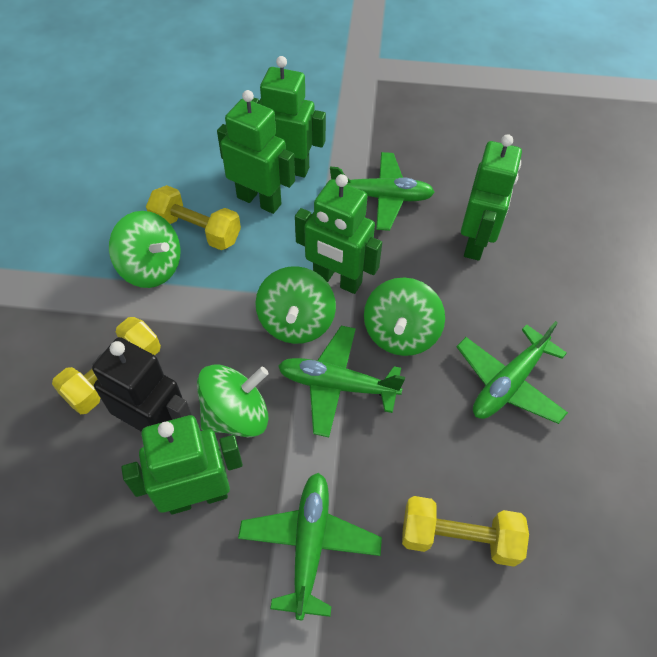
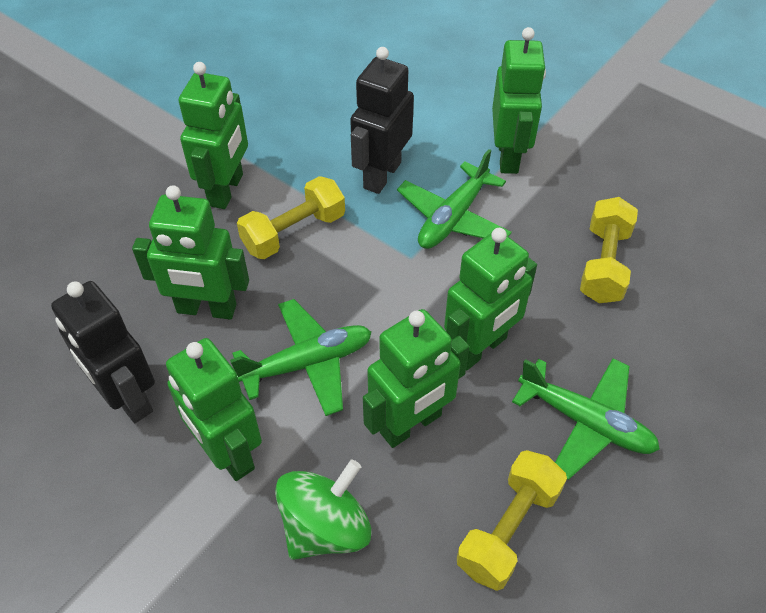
black robot: 1 -> 2
green plane: 4 -> 3
green robot: 5 -> 6
green spinning top: 4 -> 1

